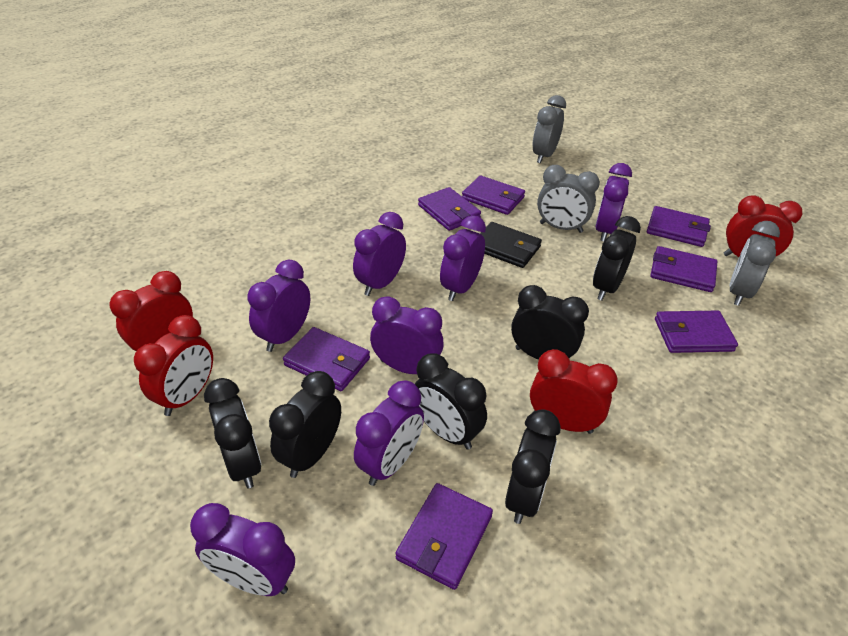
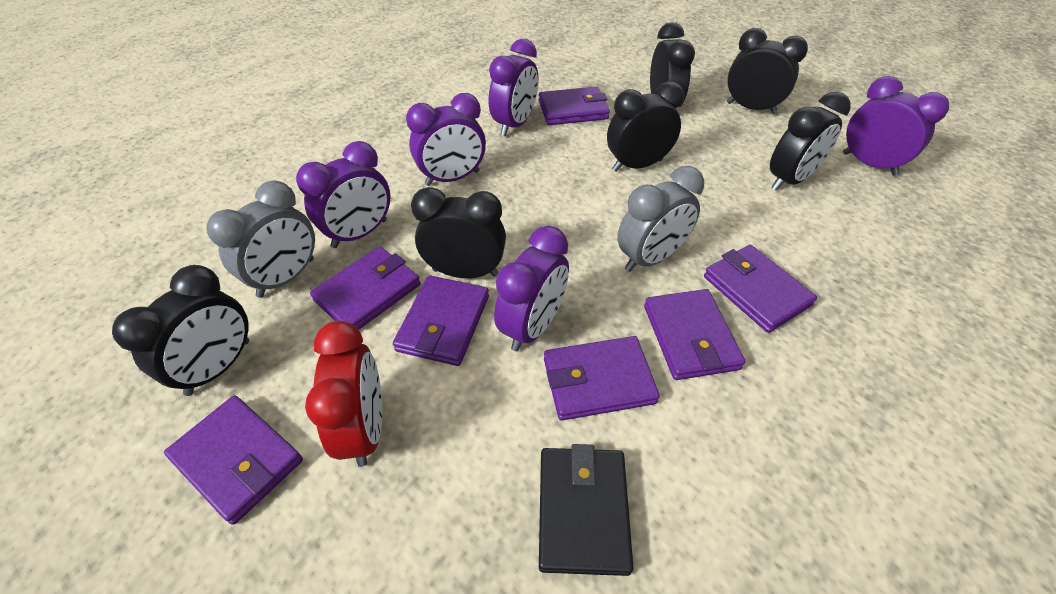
grey clock: 3 -> 2
purple clock: 7 -> 5
red clock: 4 -> 1

